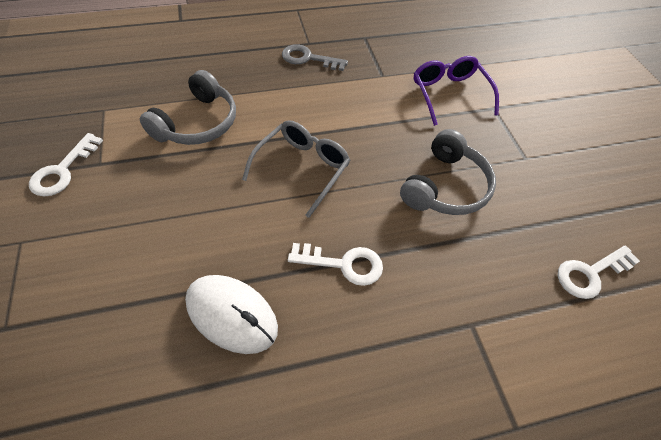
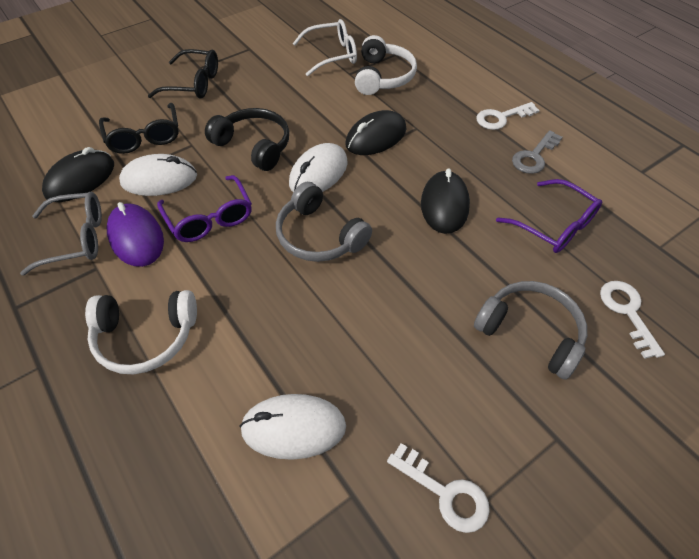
black glasses: 0 -> 2
black headphones: 0 -> 1
black mouse: 0 -> 3
purple glasses: 1 -> 2
purple mouse: 0 -> 1
white glasses: 0 -> 1
white headphones: 0 -> 2
white mouse: 1 -> 3

